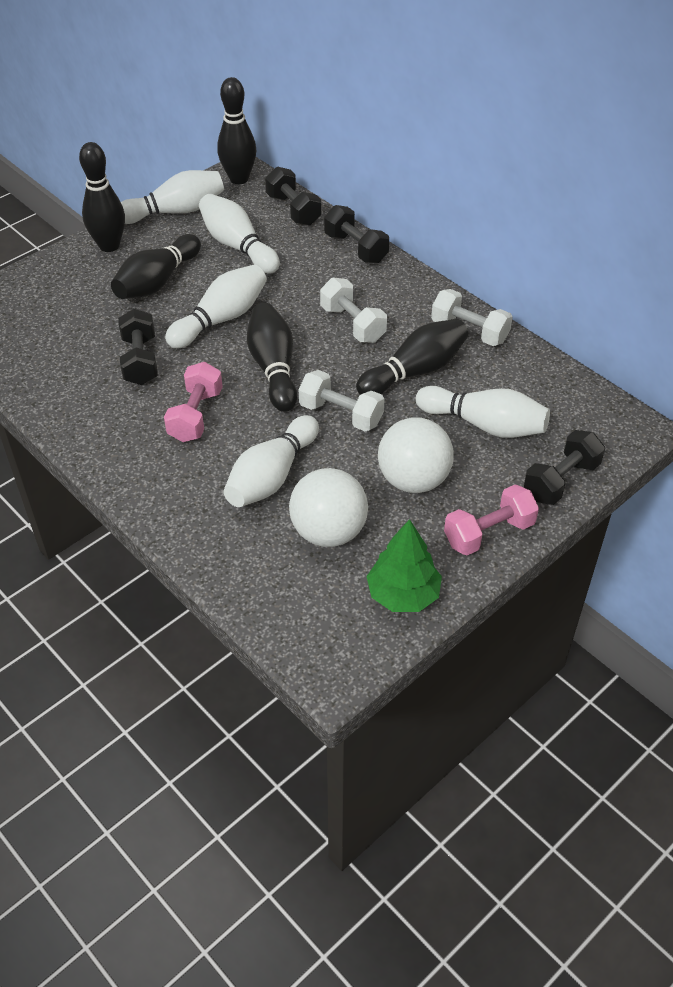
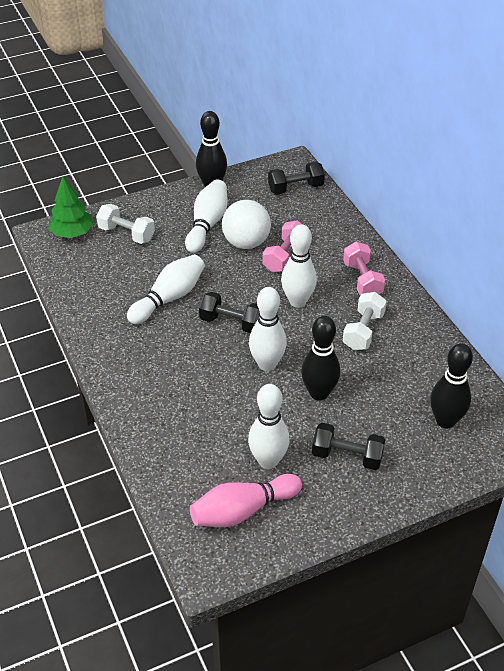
black bowling pin: 5 -> 3
black dumbbell: 4 -> 3
pink bowling pin: 0 -> 1
white ball: 2 -> 1
white dumbbell: 3 -> 2

